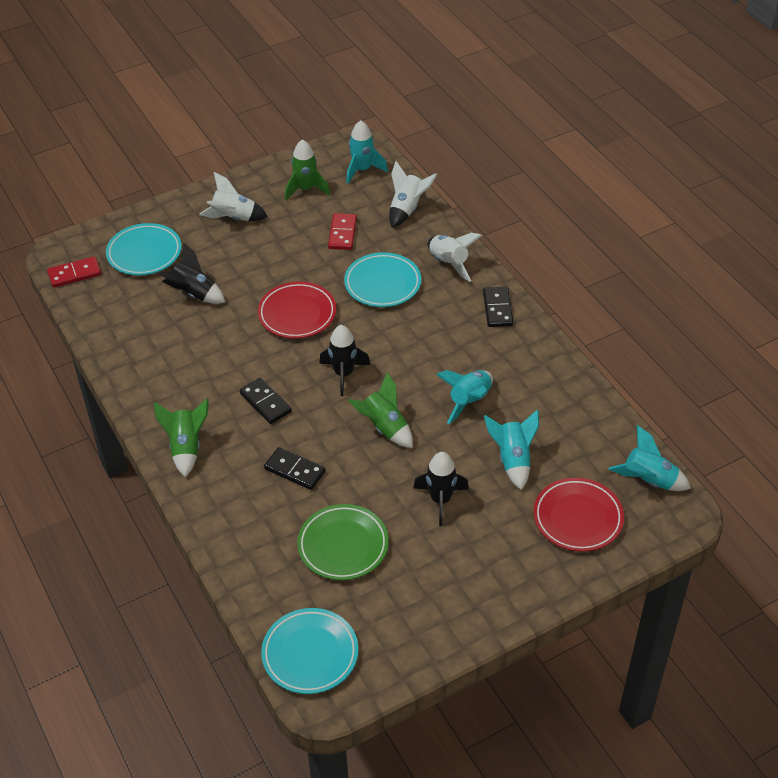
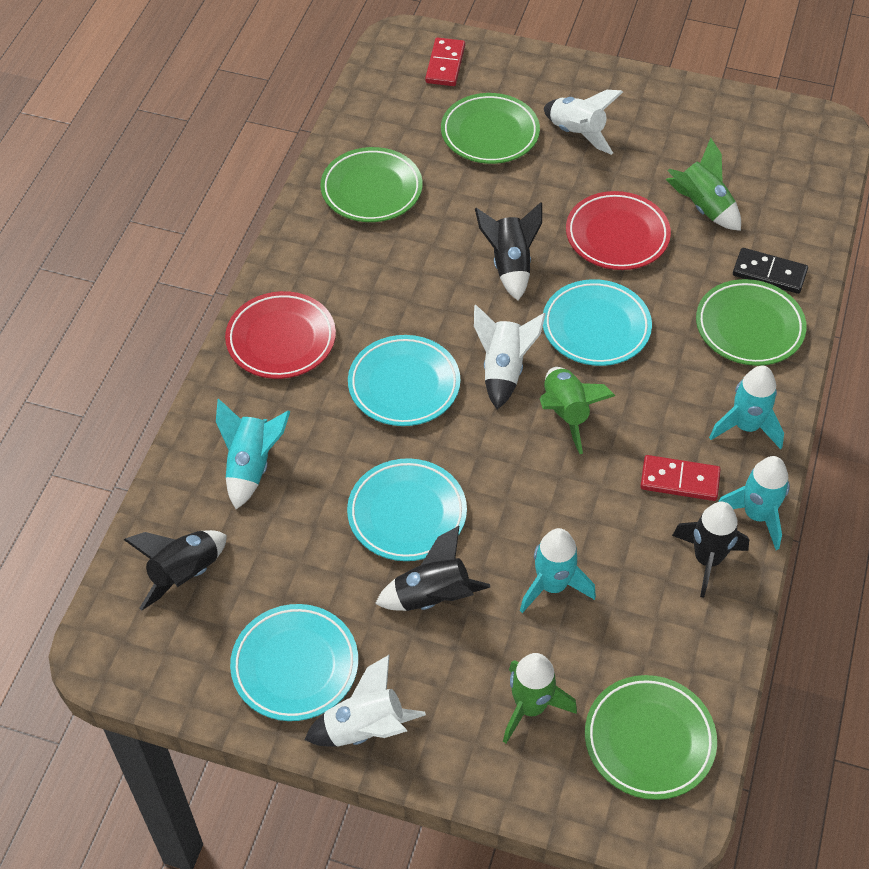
black domino: 3 -> 1
black rocket: 3 -> 4
green plate: 1 -> 4
turquoise plate: 3 -> 4

